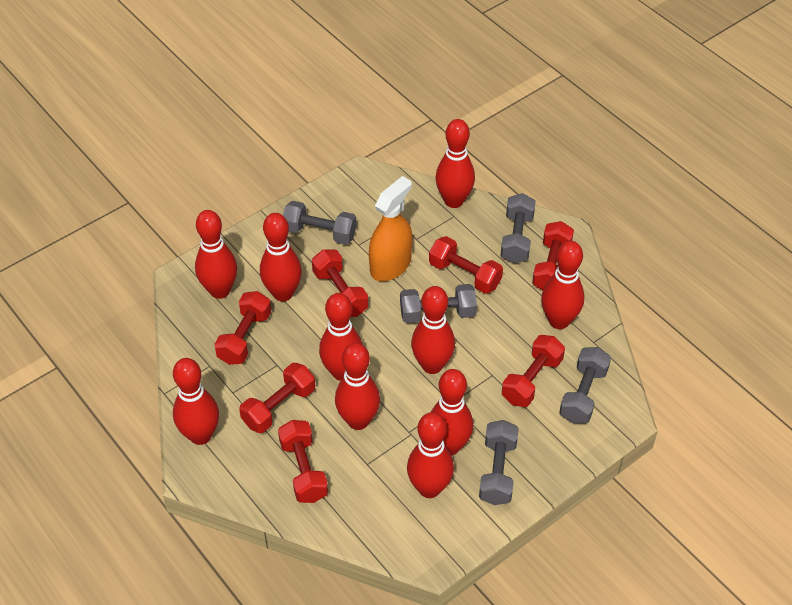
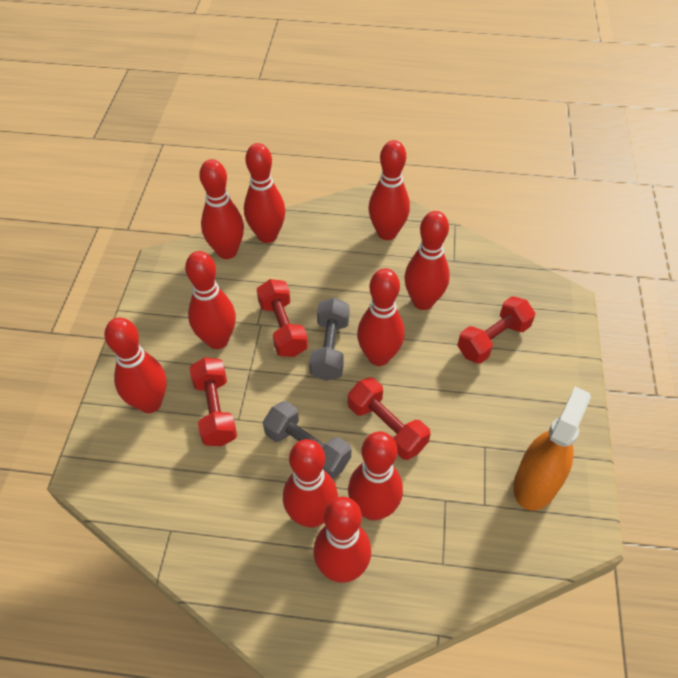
grey dumbbell: 5 -> 2
red dumbbell: 7 -> 4

